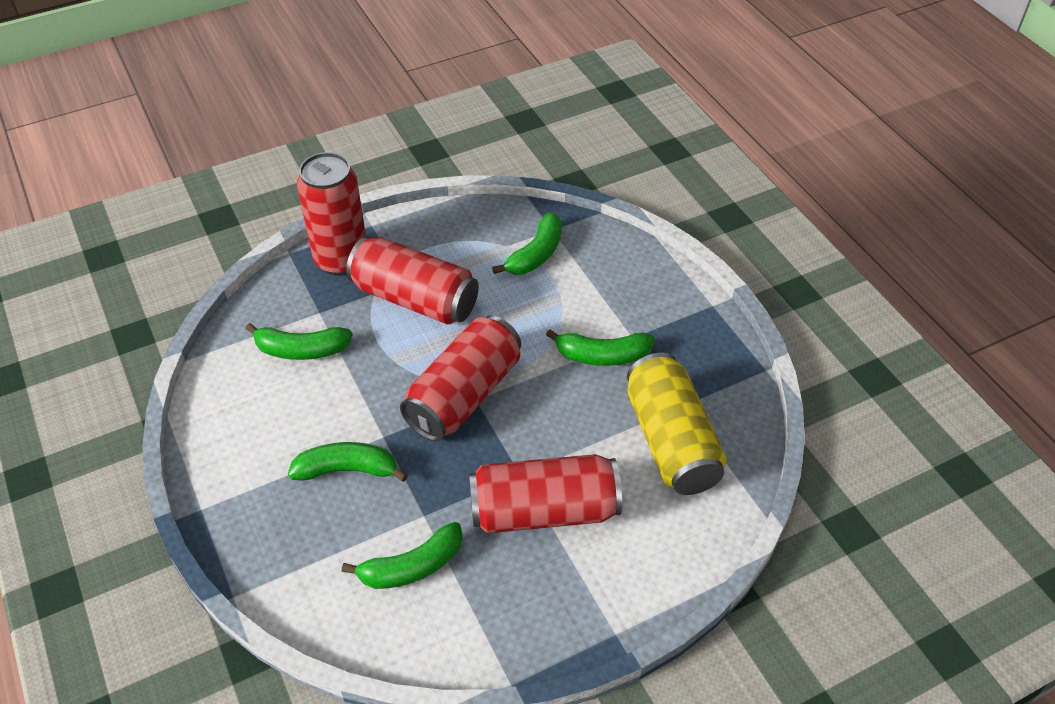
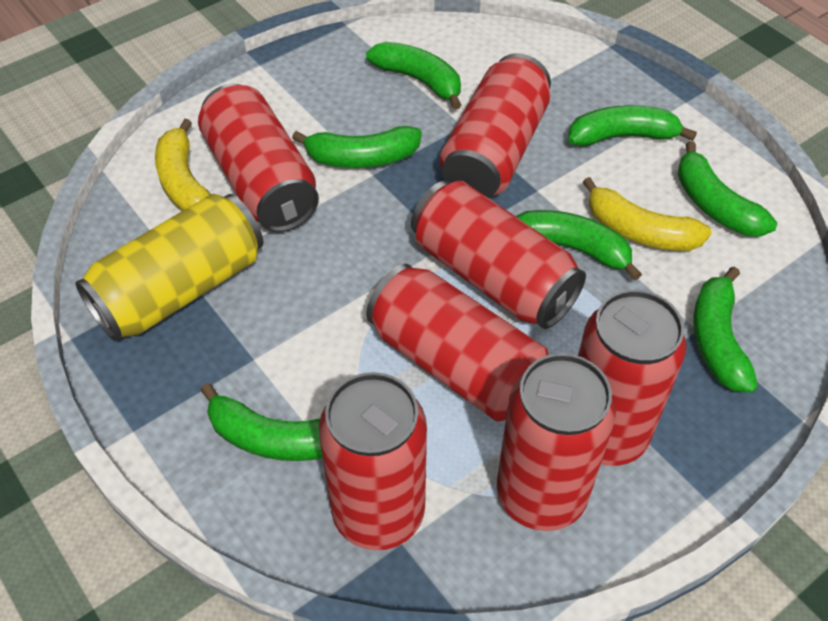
green banana: 5 -> 7
red can: 4 -> 7
yellow banana: 0 -> 2

